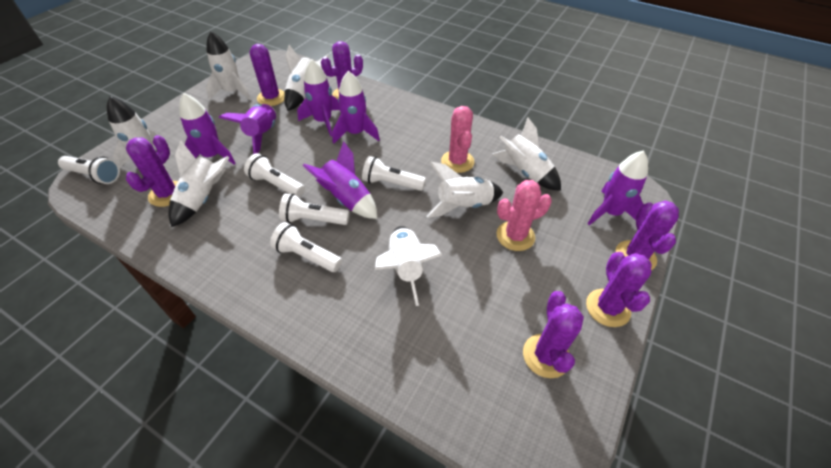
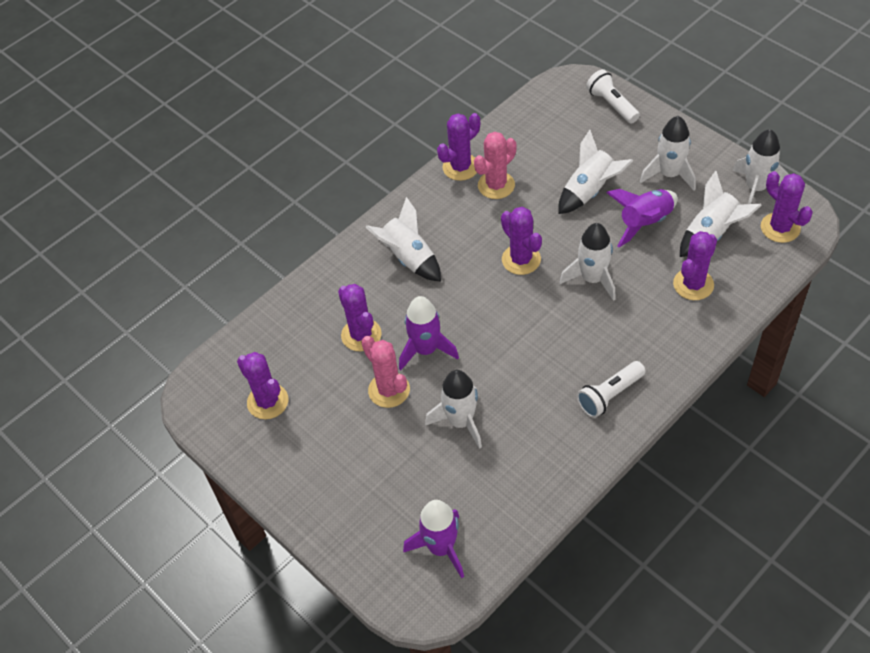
purple rocket: 6 -> 3
white flashlight: 5 -> 2

